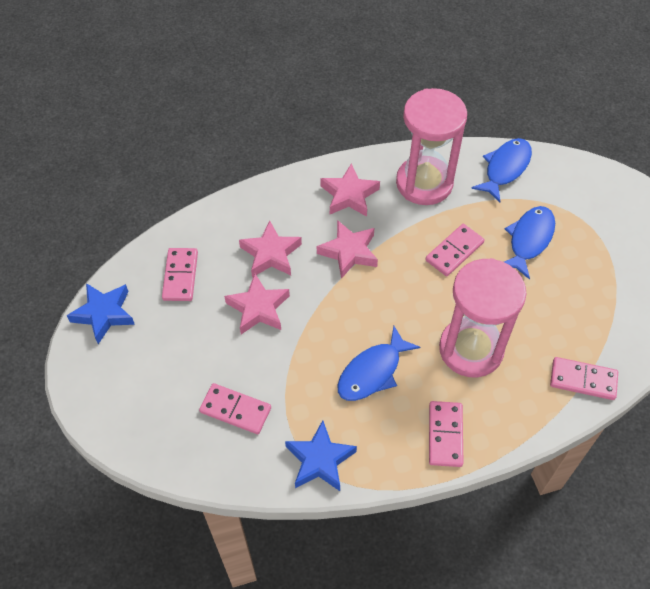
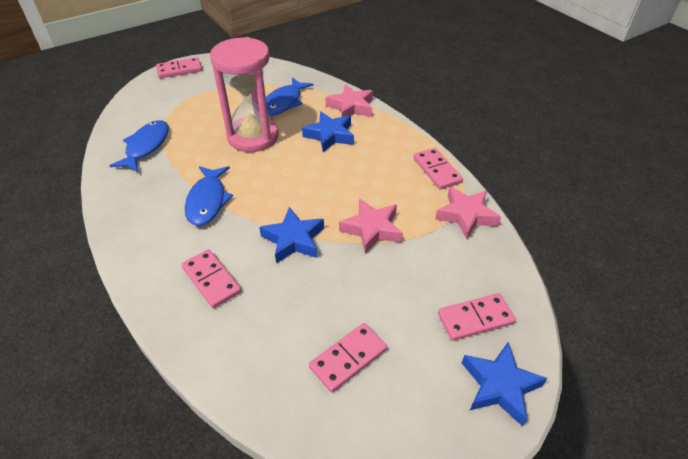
blue star: 2 -> 3
pink hourglass: 2 -> 1
pink star: 4 -> 3

